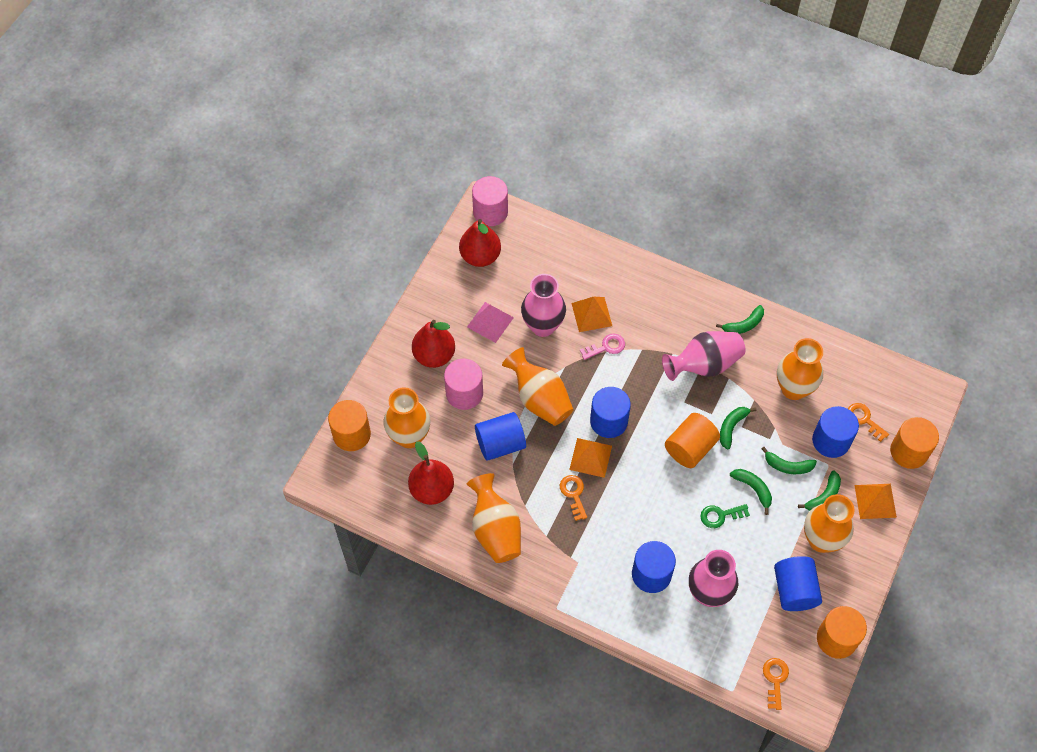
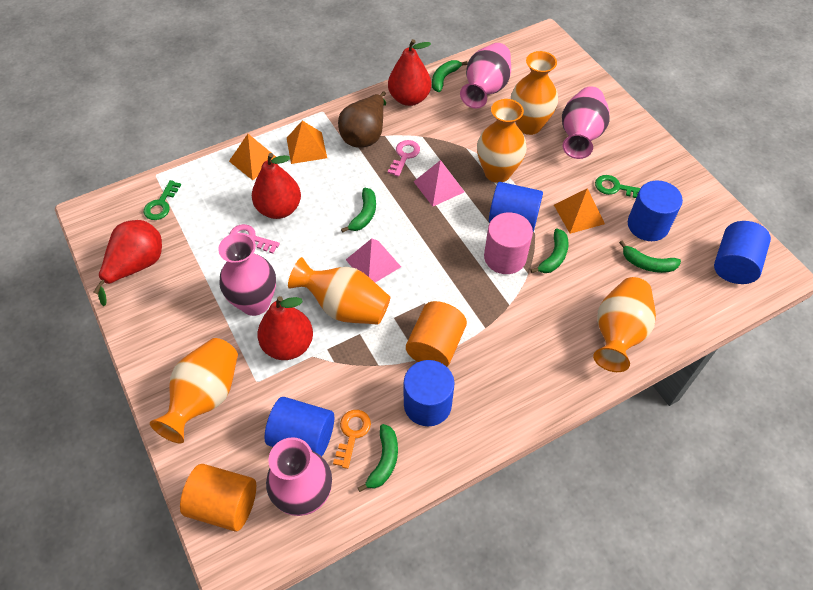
brown pear: 0 -> 1
green key: 1 -> 2
orange cylinder: 4 -> 2
orange key: 3 -> 1
pink cylinder: 2 -> 1
pink key: 1 -> 2
pink pyramid: 1 -> 2
pink vase: 3 -> 4
red pear: 3 -> 4

